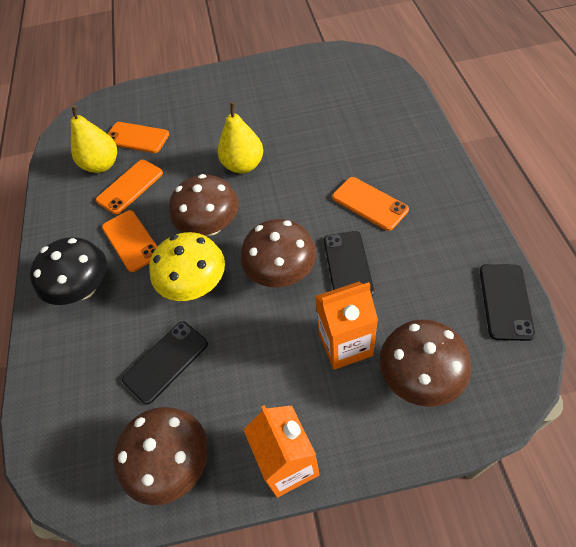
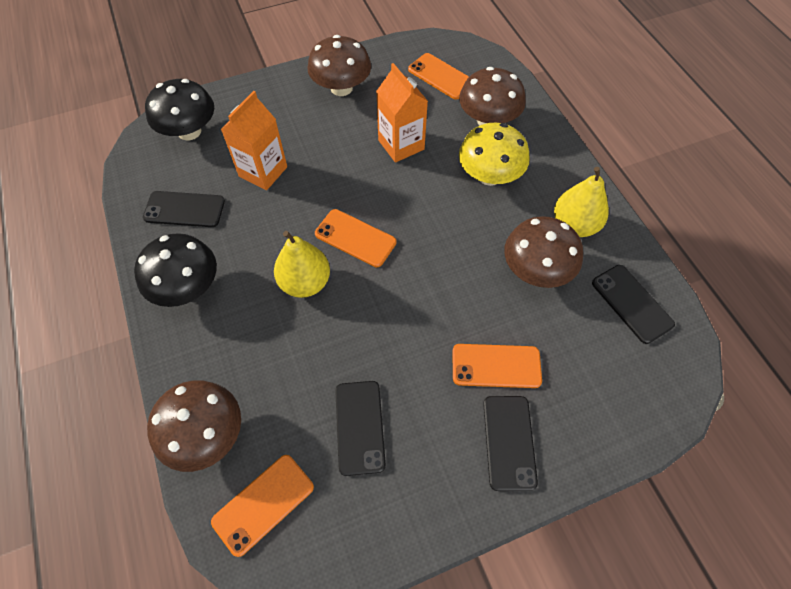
black mushroom: 1 -> 2
black phone: 3 -> 4

